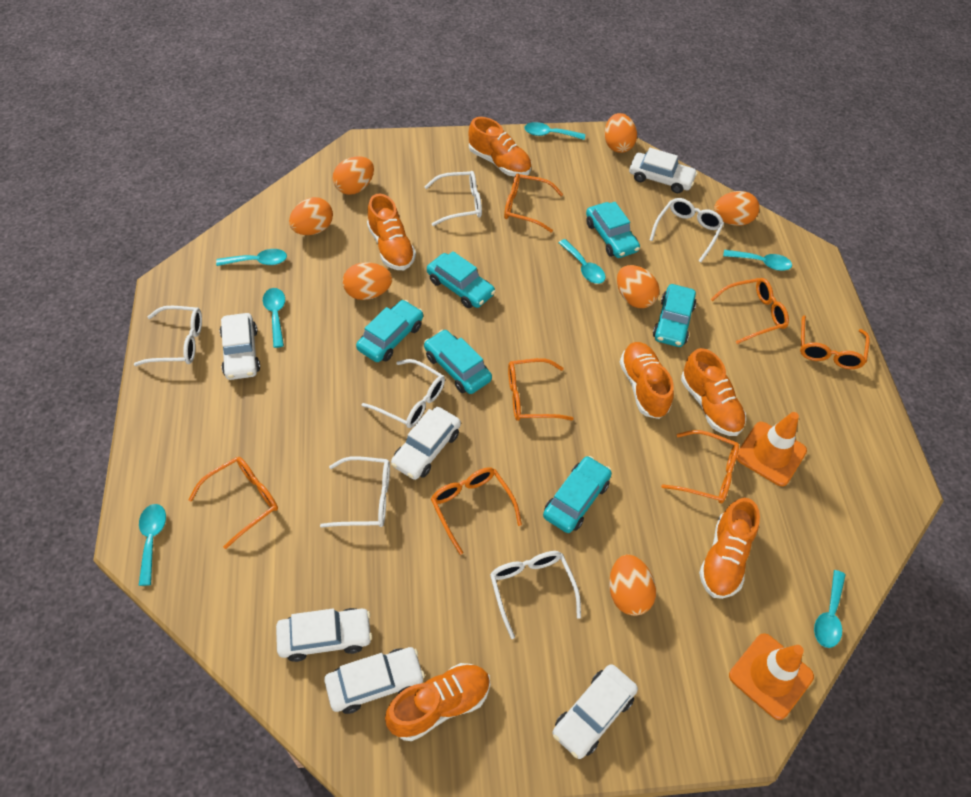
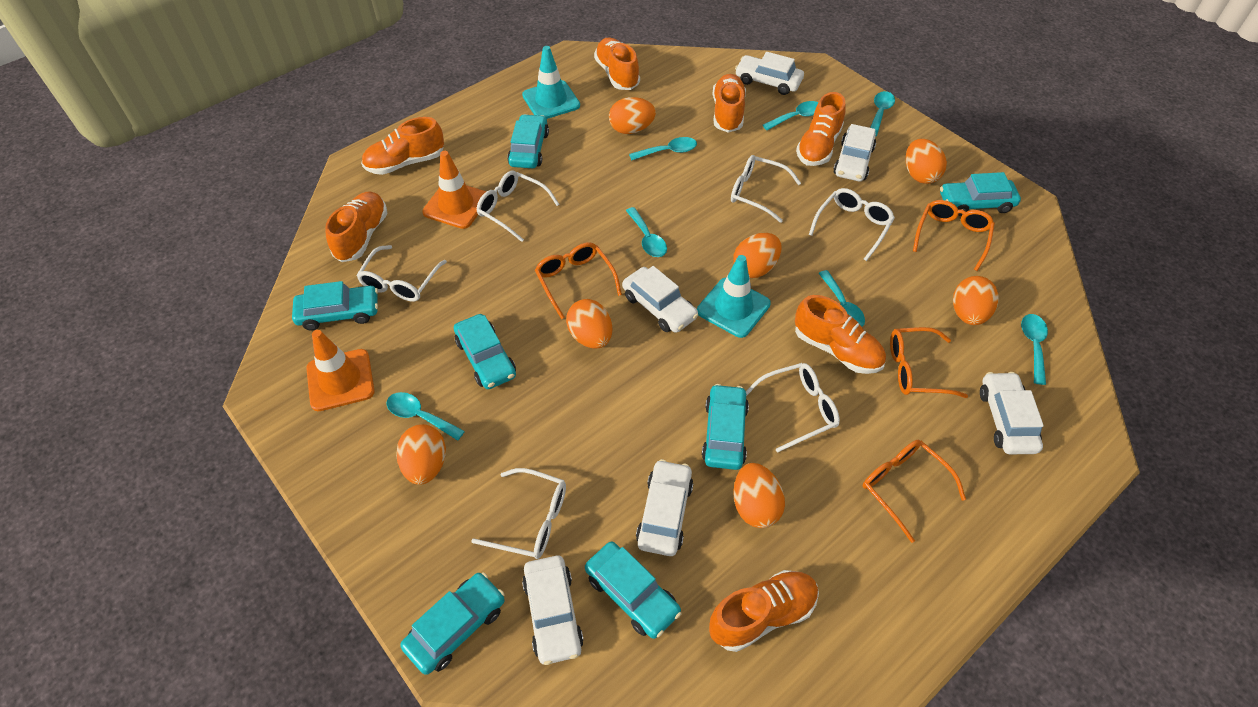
orange glasses: 7 -> 4
orange shoe: 6 -> 7
turquoise car: 6 -> 7
turquoise traffic cone: 0 -> 2

